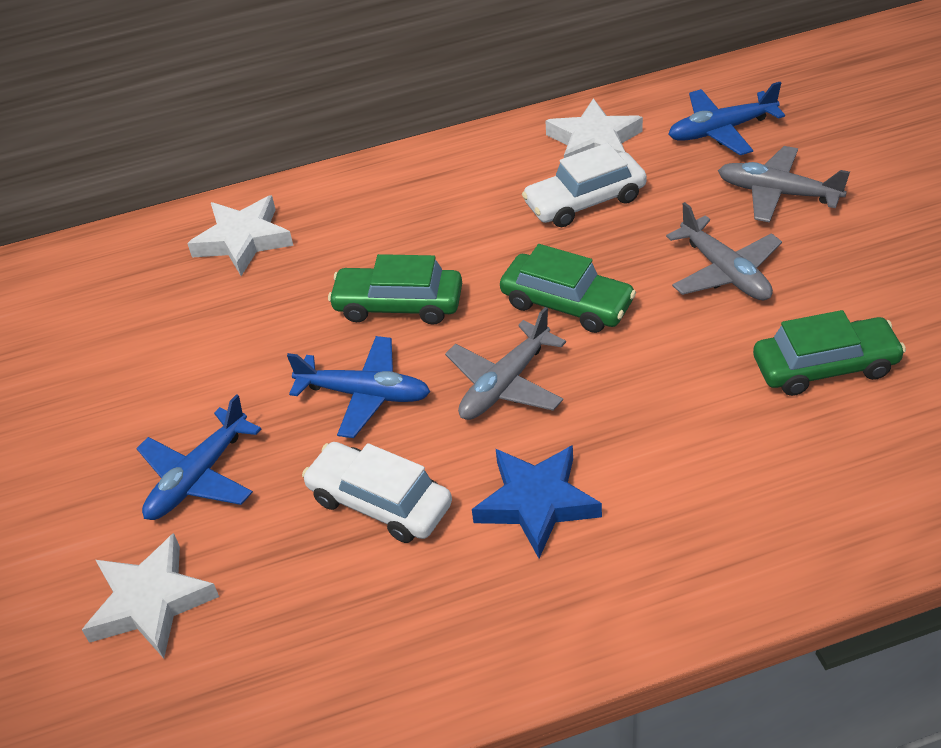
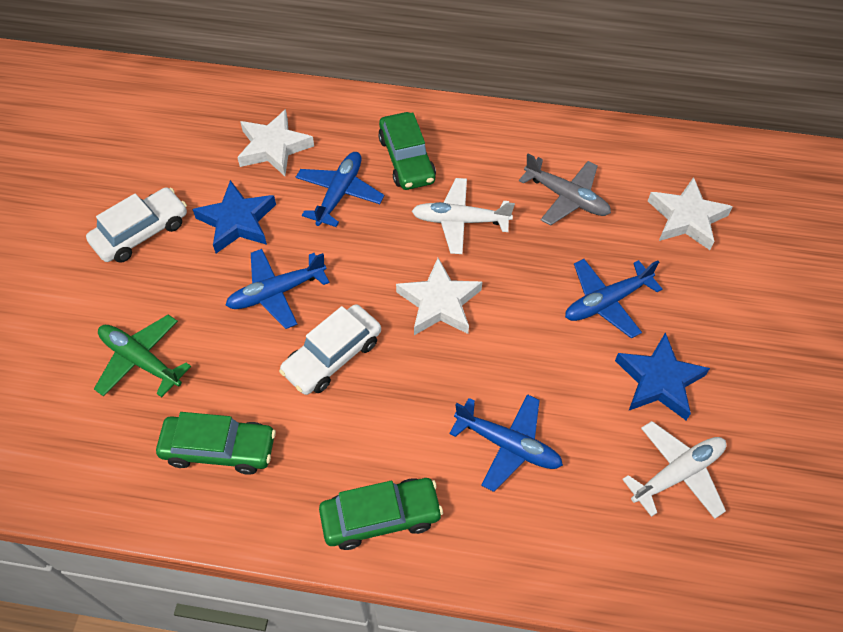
blue plane: 3 -> 4
blue star: 1 -> 2
green plane: 0 -> 1
grey plane: 3 -> 1
white plane: 0 -> 2

